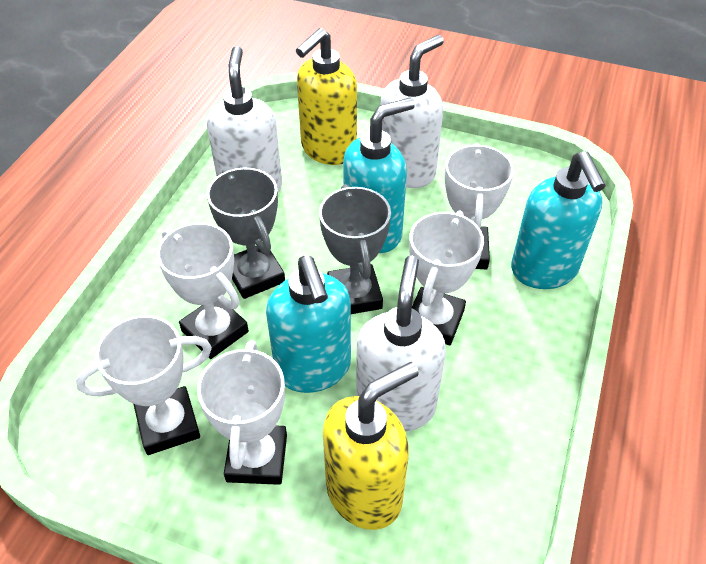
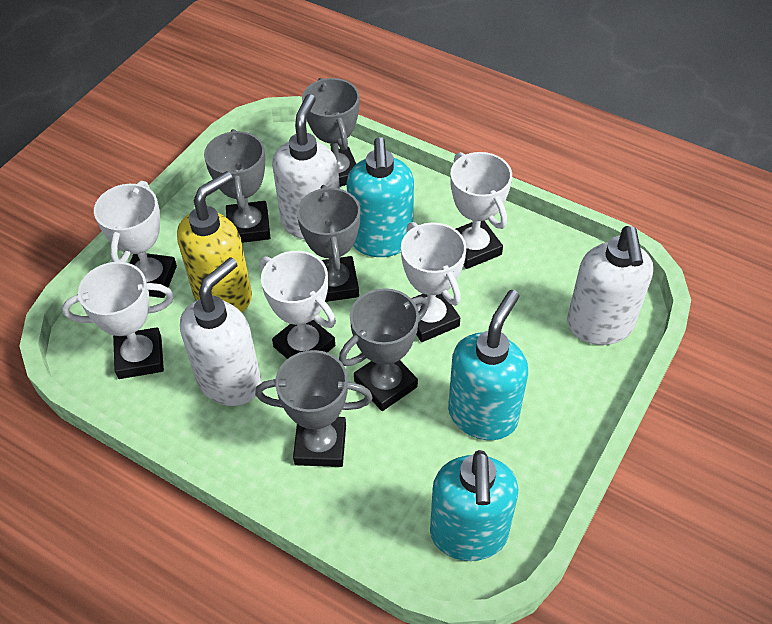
grey trophy: 2 -> 5
yellow soap dispenser: 2 -> 1

